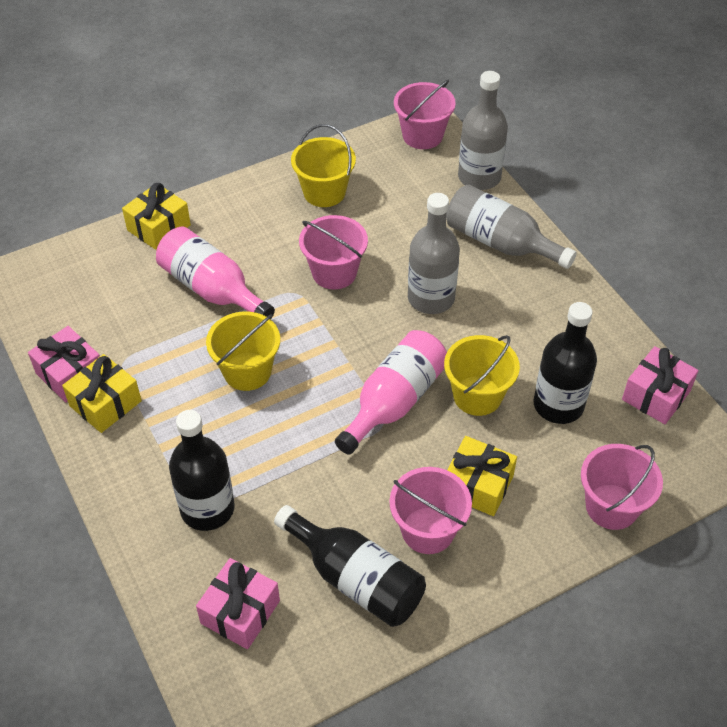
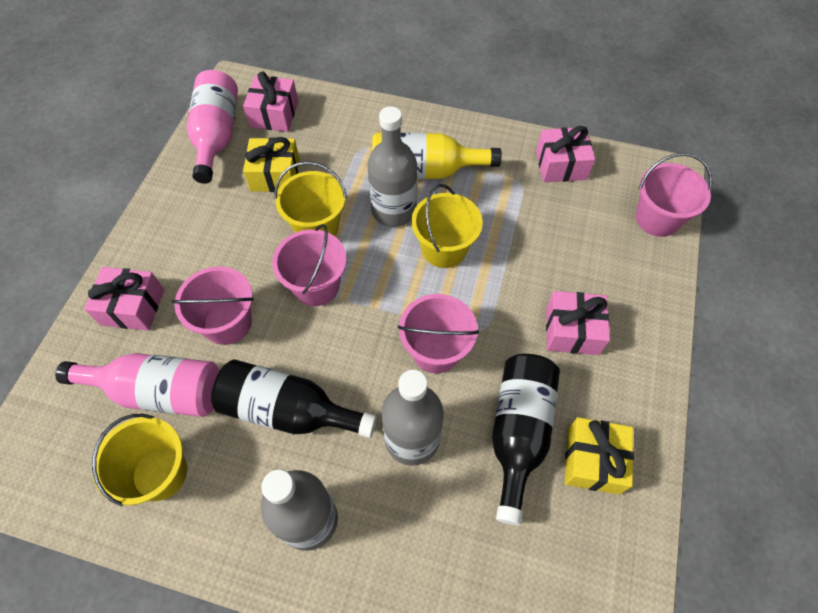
black bottle: 3 -> 2
pink gift: 3 -> 4
yellow bottle: 0 -> 1
yellow gift: 3 -> 2

